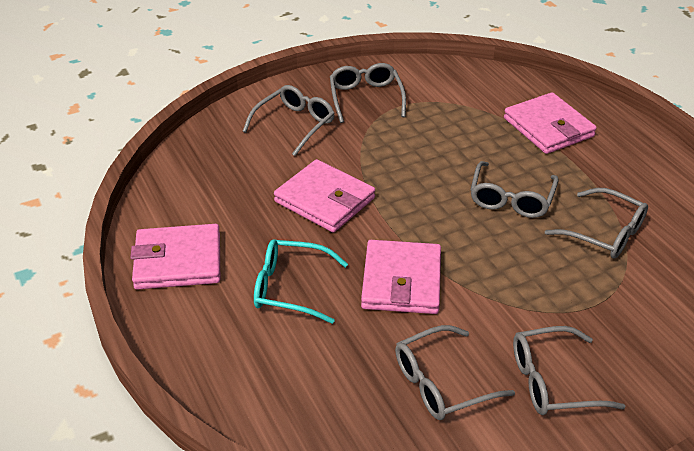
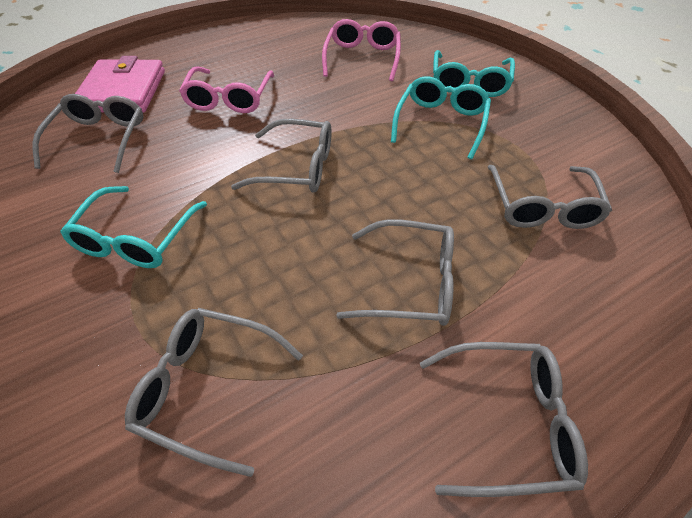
pink glasses: 0 -> 2
pink wallet: 4 -> 1
turquoise glasses: 1 -> 3

